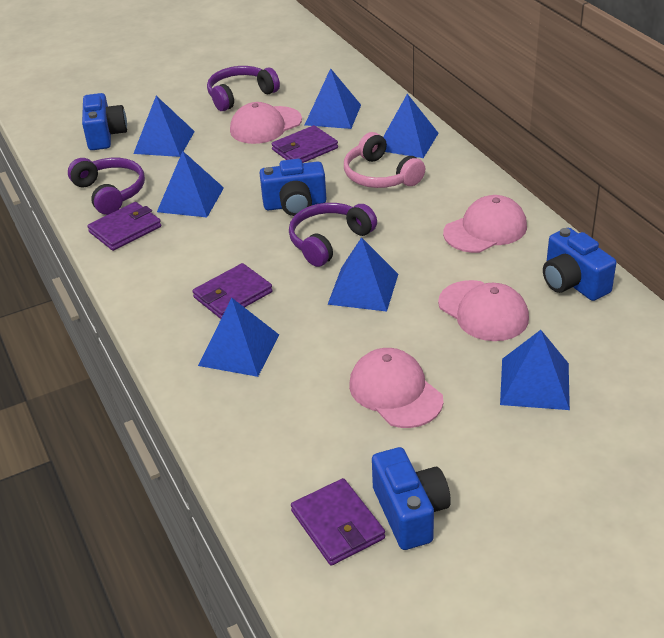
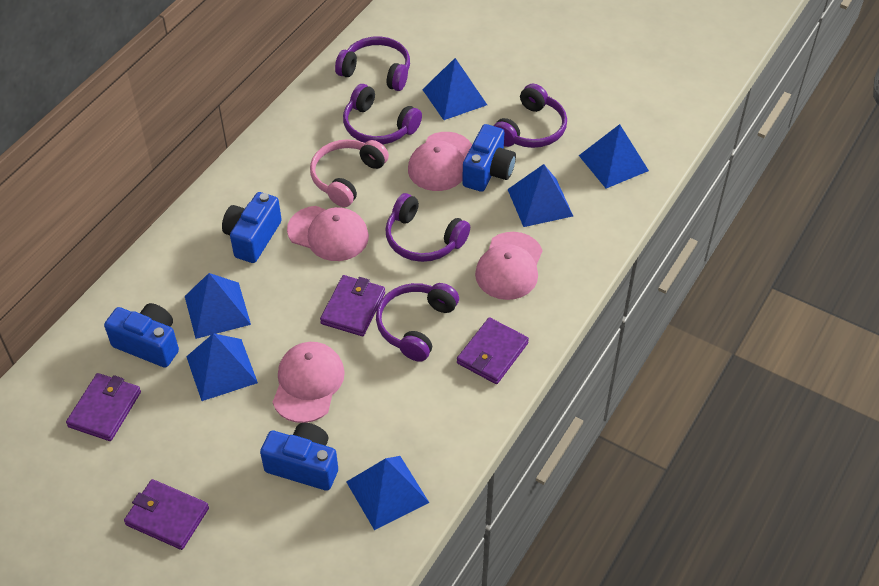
blue pyramid: 7 -> 6
purple headphones: 3 -> 5

